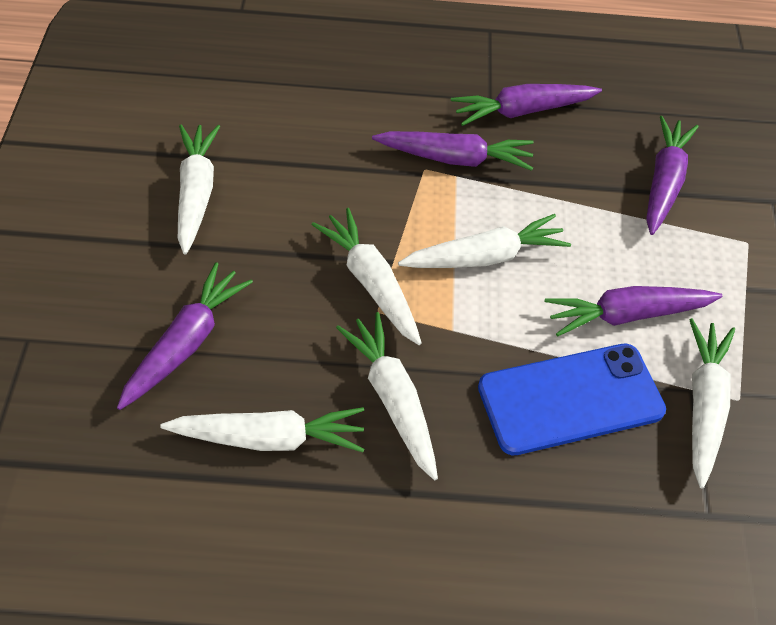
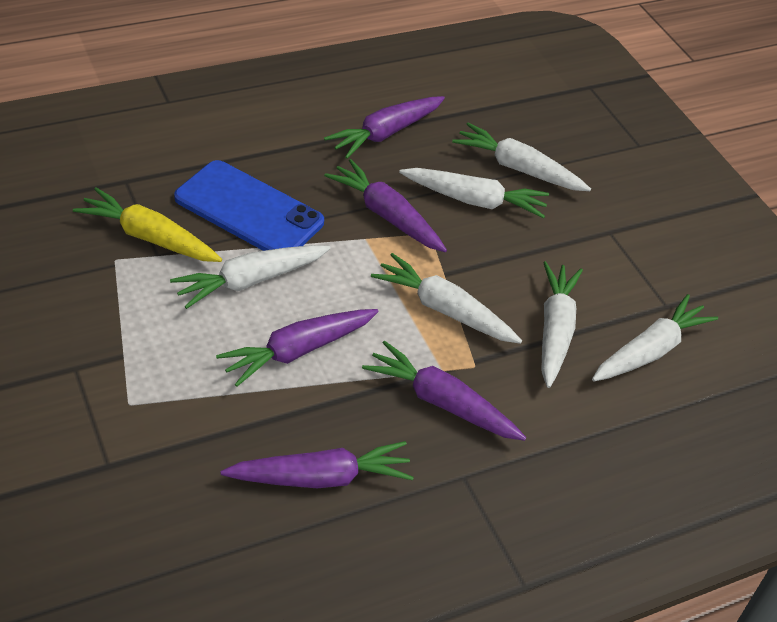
yellow carrot: 0 -> 1

